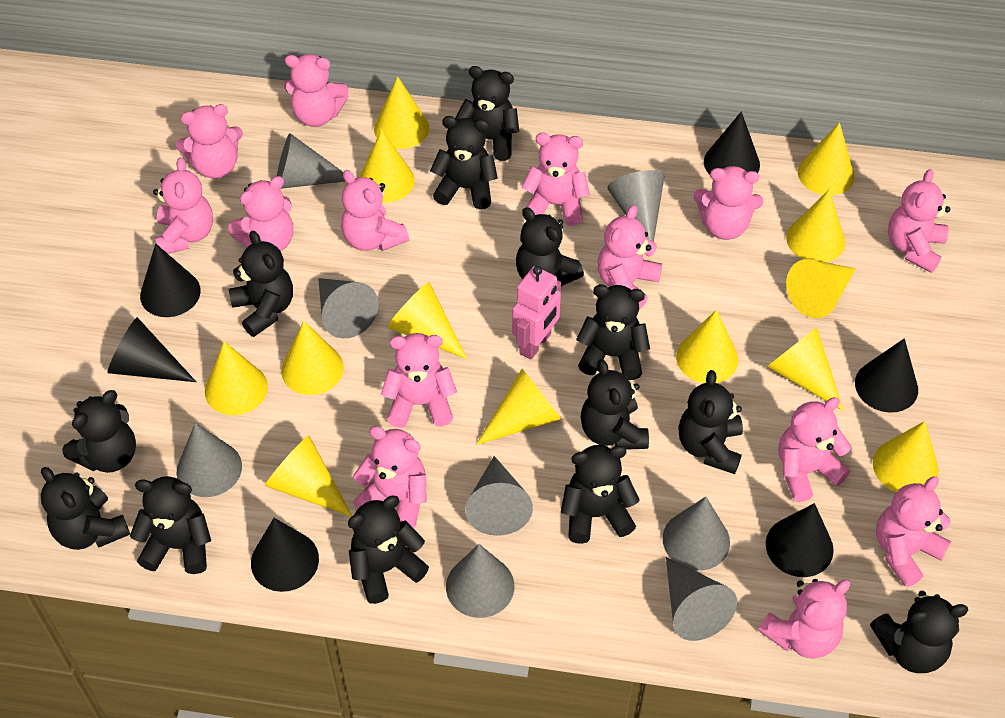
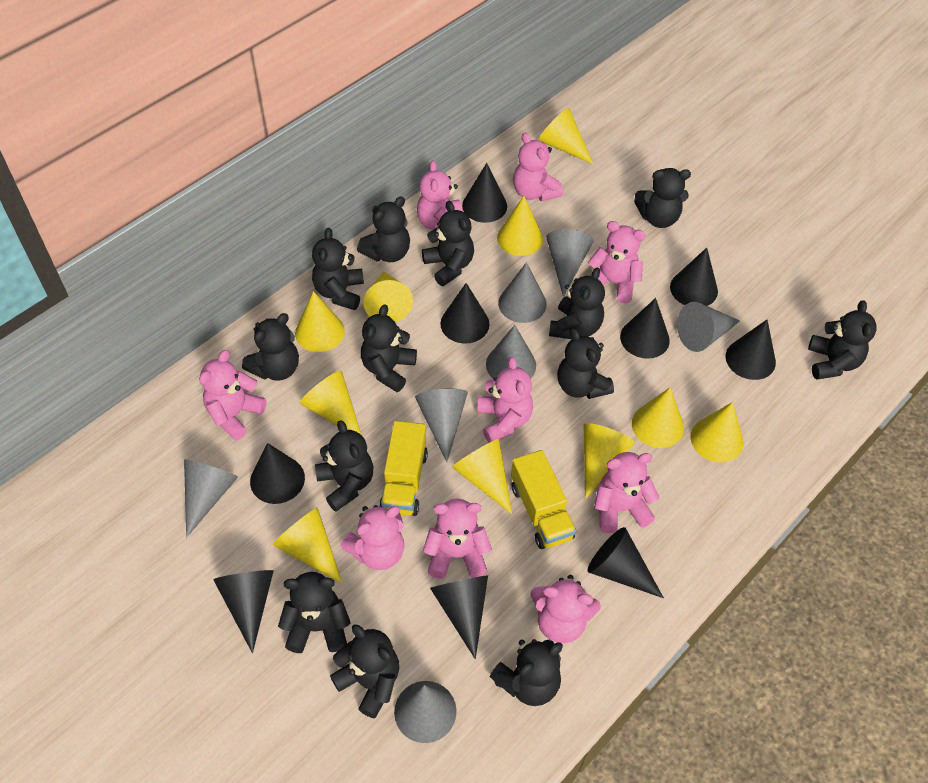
black cone: 6 -> 9
grey cone: 8 -> 7
pink robot: 1 -> 0
pink teddy bear: 14 -> 9
yellow cone: 13 -> 10
yellow truck: 0 -> 2

